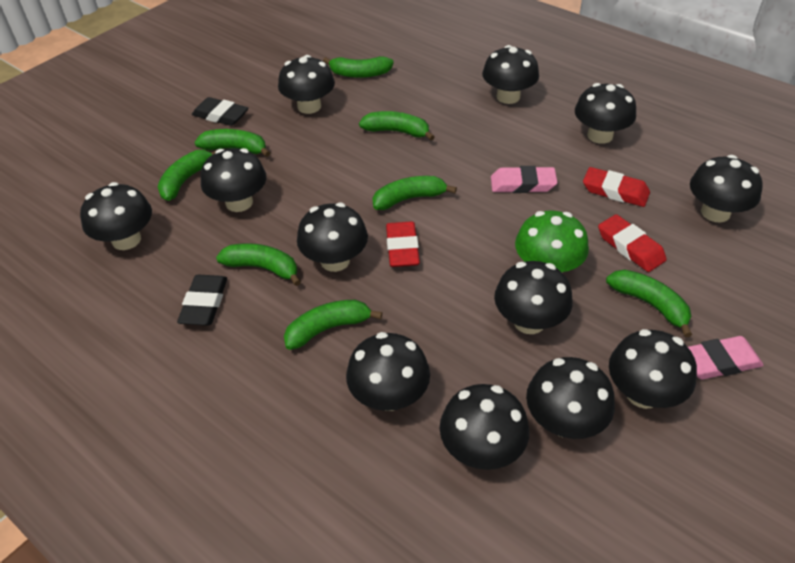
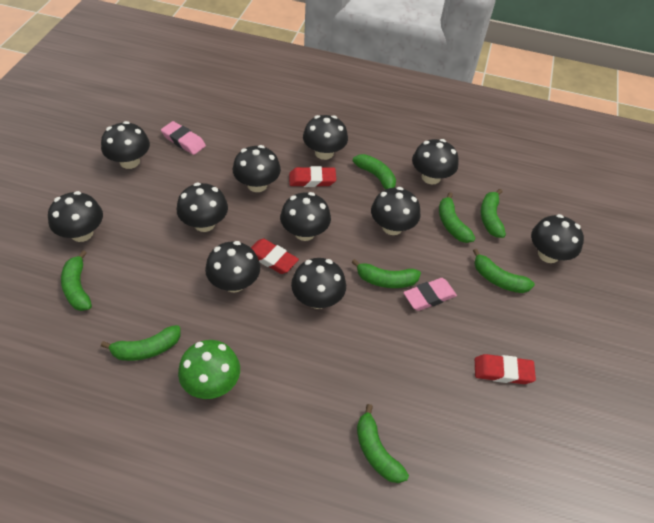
black eraser: 2 -> 0
black mushroom: 12 -> 11

